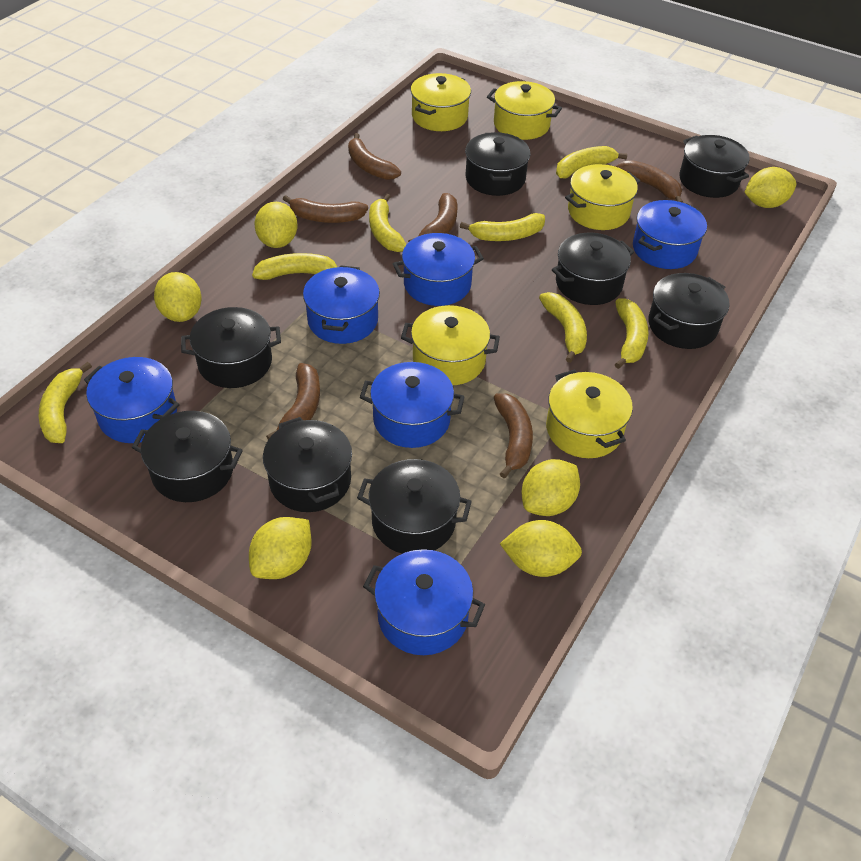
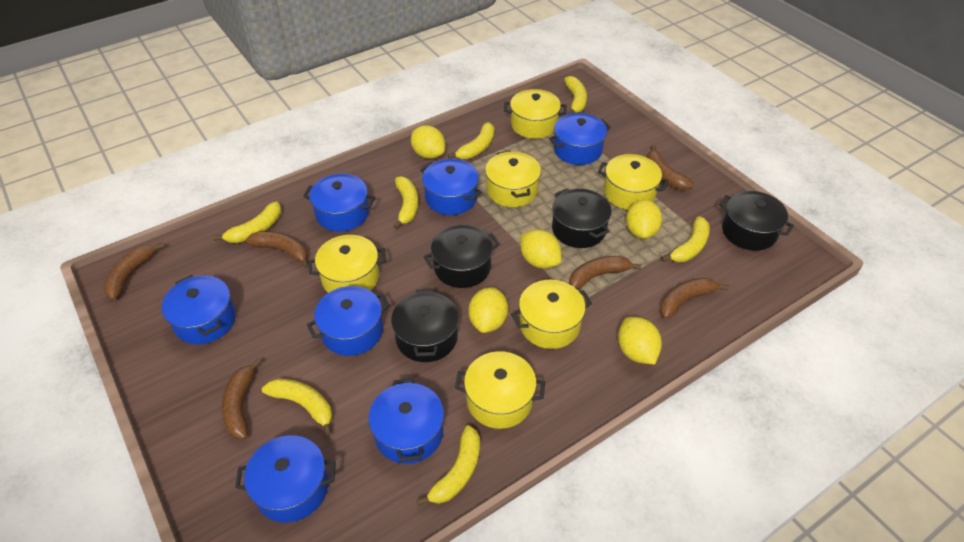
black pot: 8 -> 4
blue pot: 6 -> 7
yellow lemon: 6 -> 5
yellow pot: 5 -> 6

